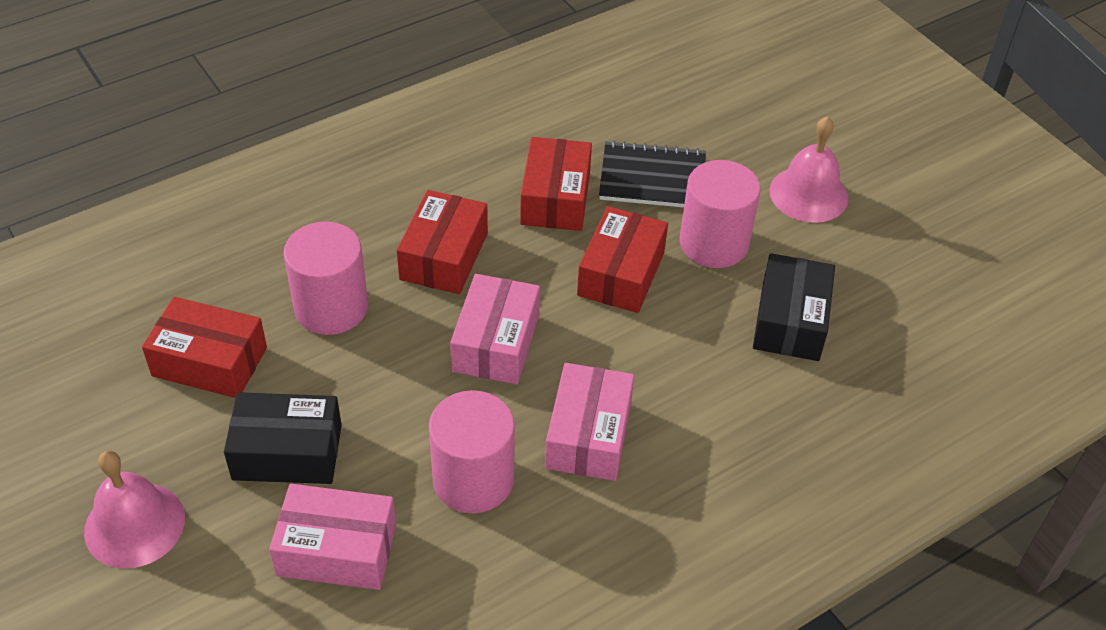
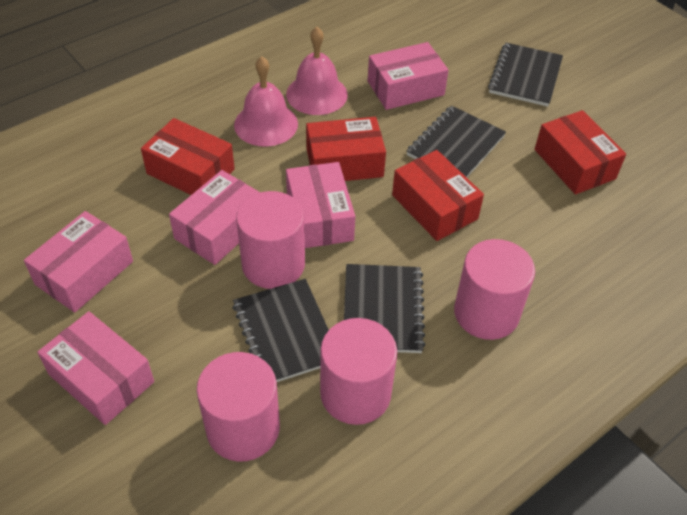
black box: 2 -> 0
black notebook: 1 -> 4
pink box: 3 -> 5
pink cylinder: 3 -> 4

